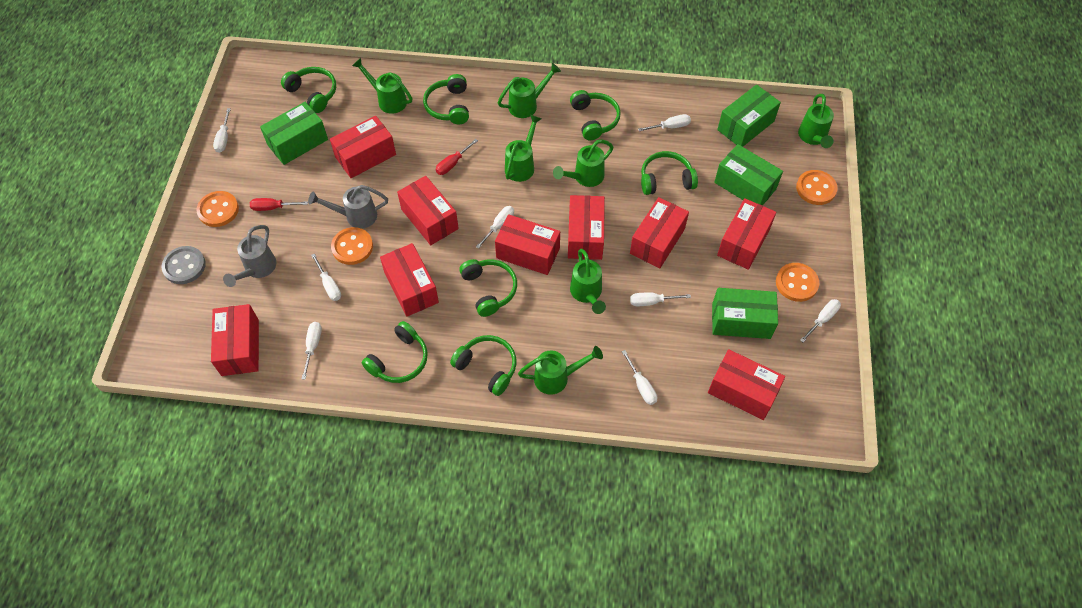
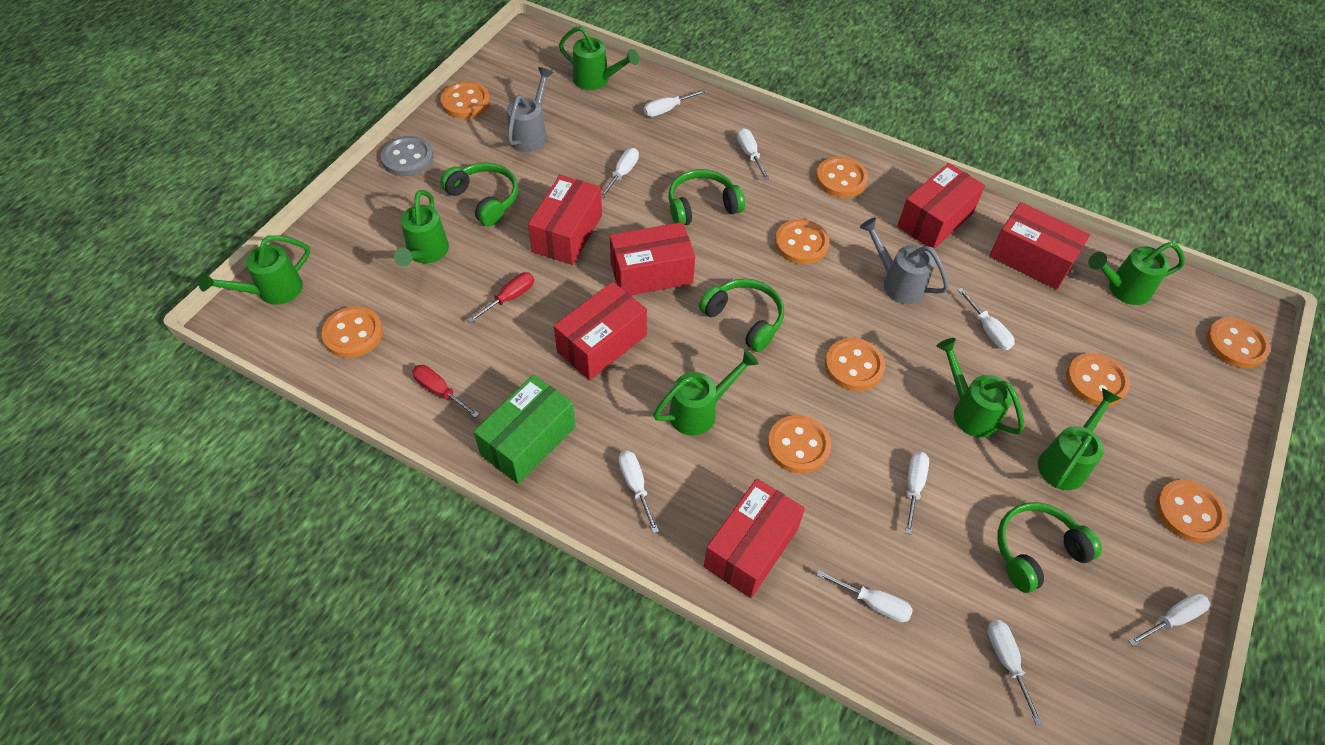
green box: 4 -> 1
green headphones: 7 -> 4
orange button: 4 -> 9
red box: 9 -> 6
white screwdriver: 8 -> 9

